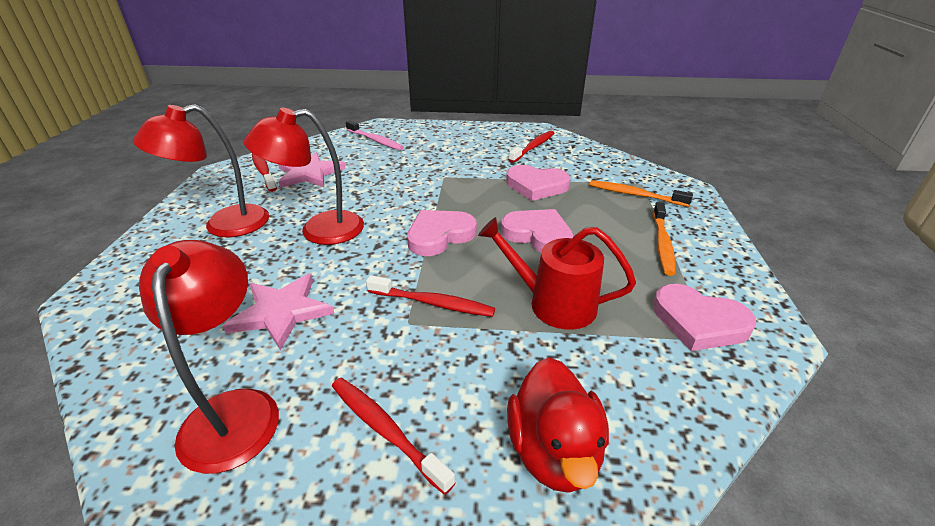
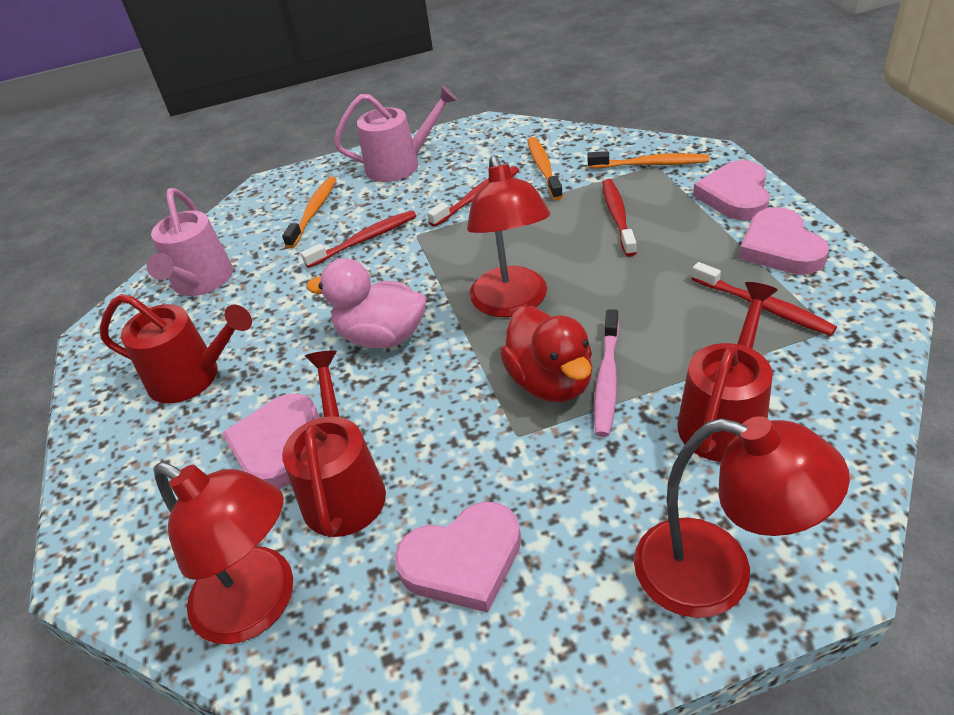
orange toothbrush: 2 -> 3
pink duck: 0 -> 1
pink star: 2 -> 0
pink watering can: 0 -> 2
red watering can: 1 -> 3

